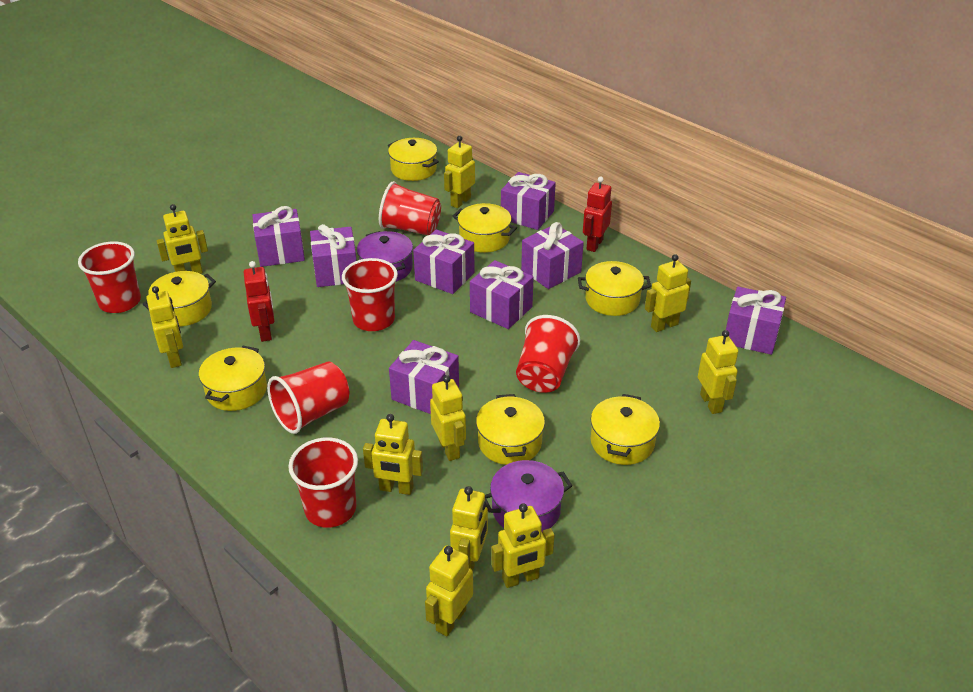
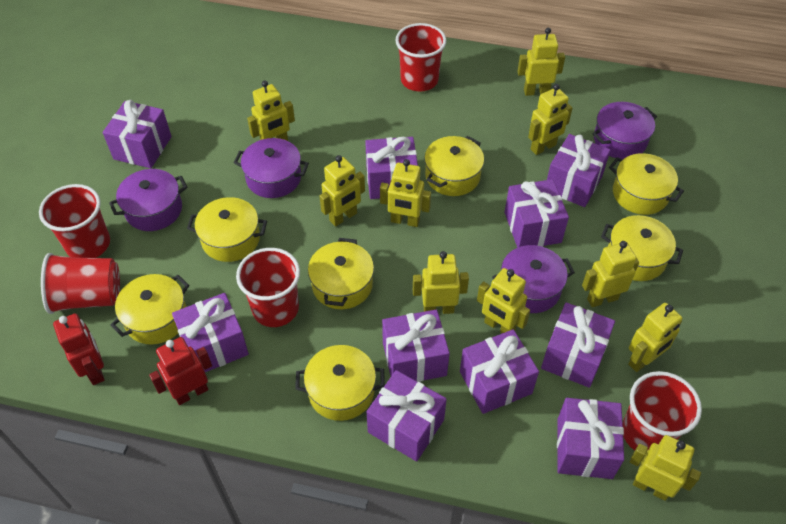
purple gift: 8 -> 10
purple pot: 2 -> 4
red cup: 6 -> 5

